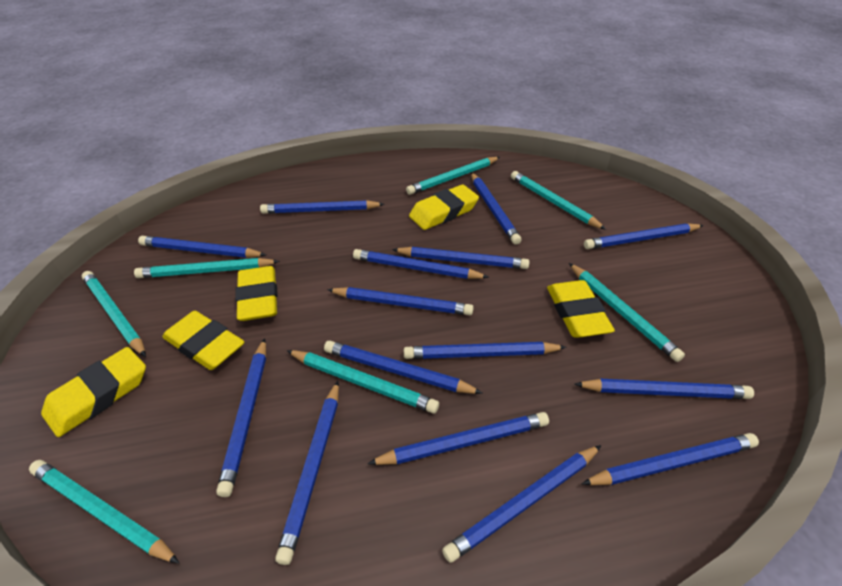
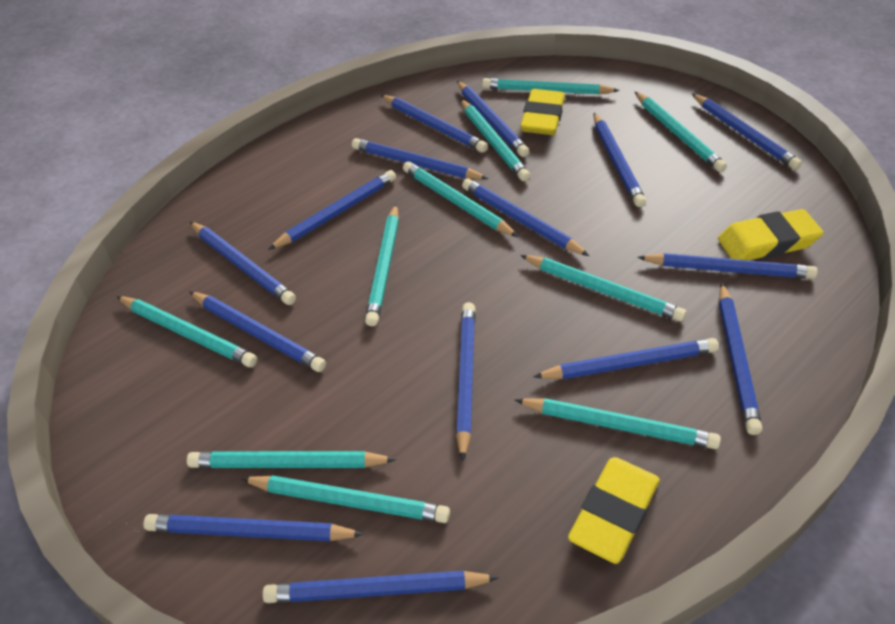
turquoise pencil: 7 -> 10
yellow eraser: 5 -> 3

